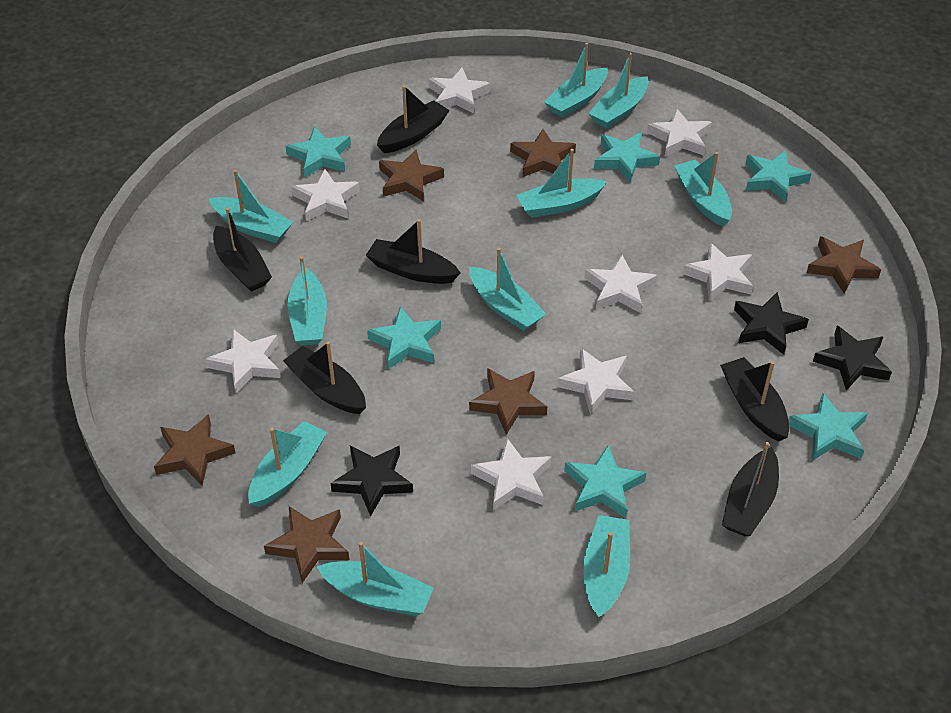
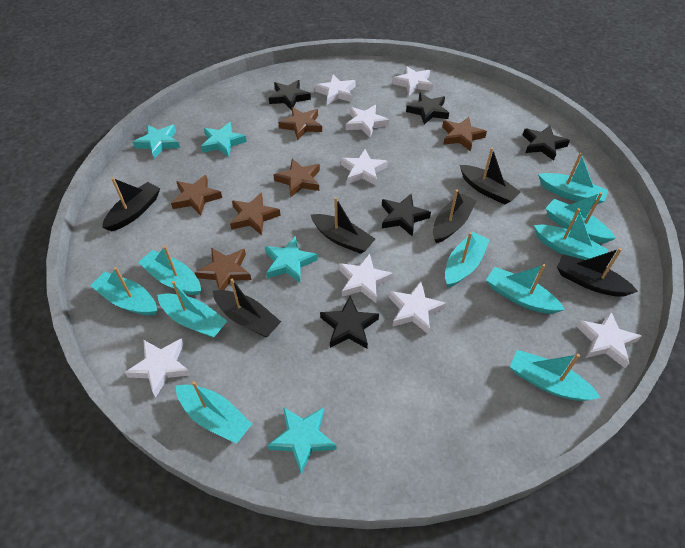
black star: 3 -> 5
turquoise star: 6 -> 4

